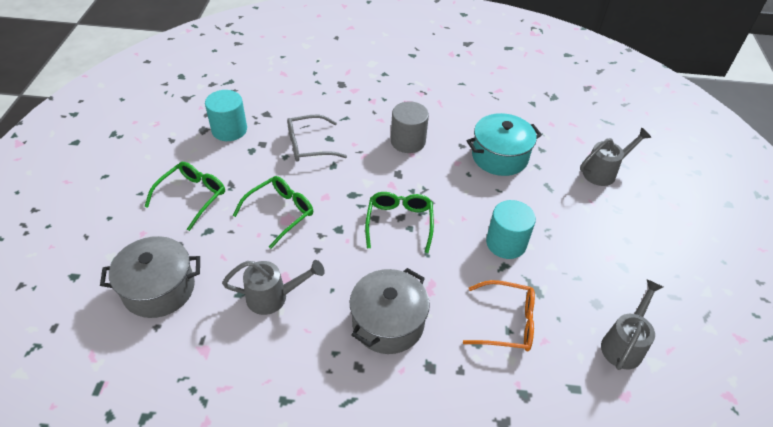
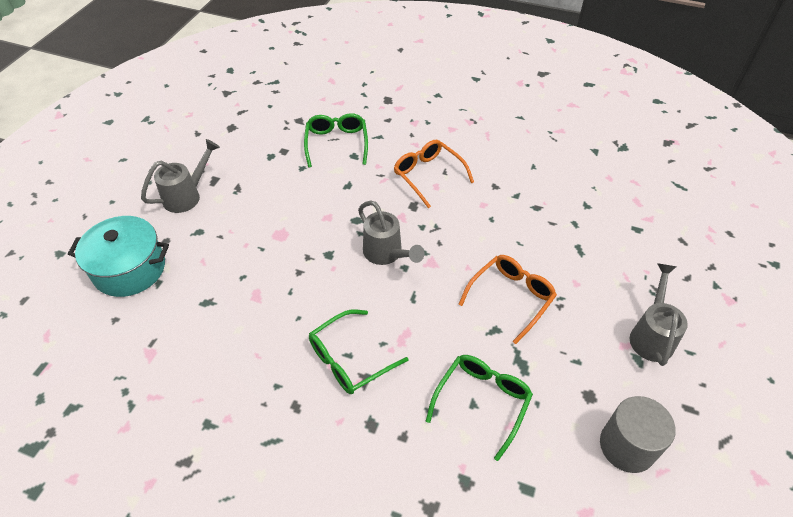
grey glasses: 1 -> 0
grey pot: 2 -> 0
orange glasses: 1 -> 2
turquoise cylinder: 2 -> 0

